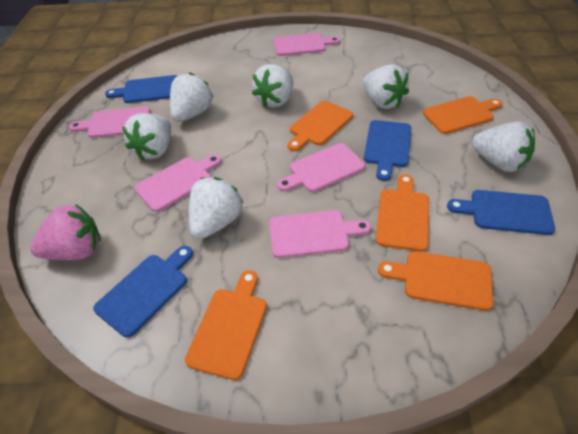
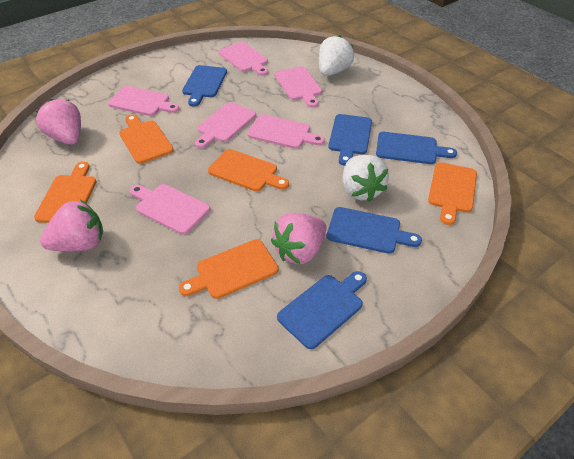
blue cutting board: 4 -> 5
pink cutting board: 5 -> 6
pink strawberry: 1 -> 3
white strawberry: 6 -> 2

